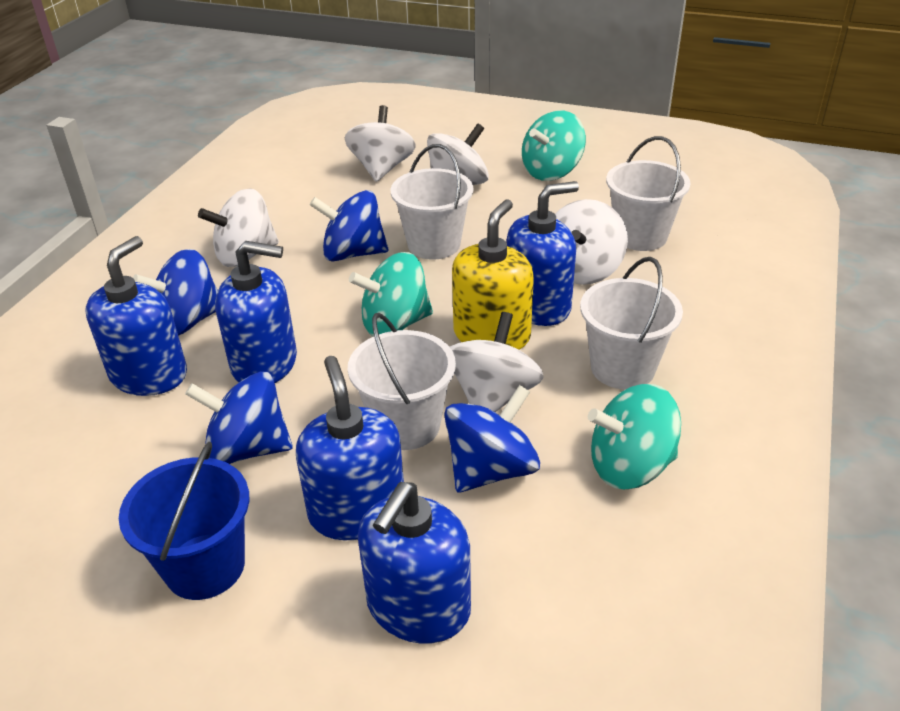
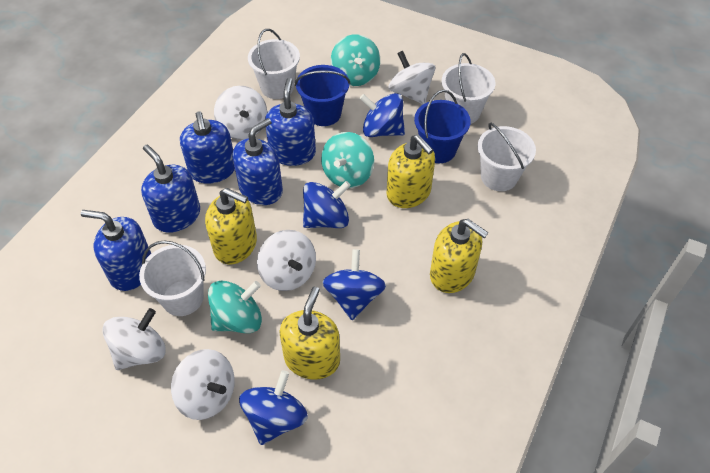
blue bucket: 1 -> 2
yellow soap dispenser: 1 -> 4

